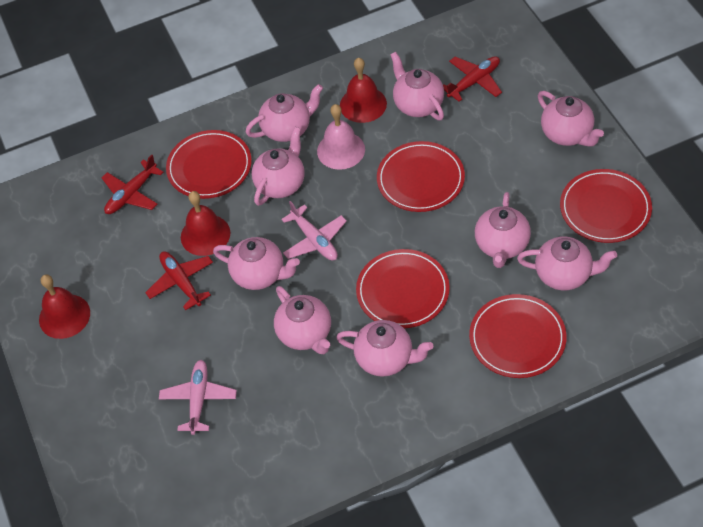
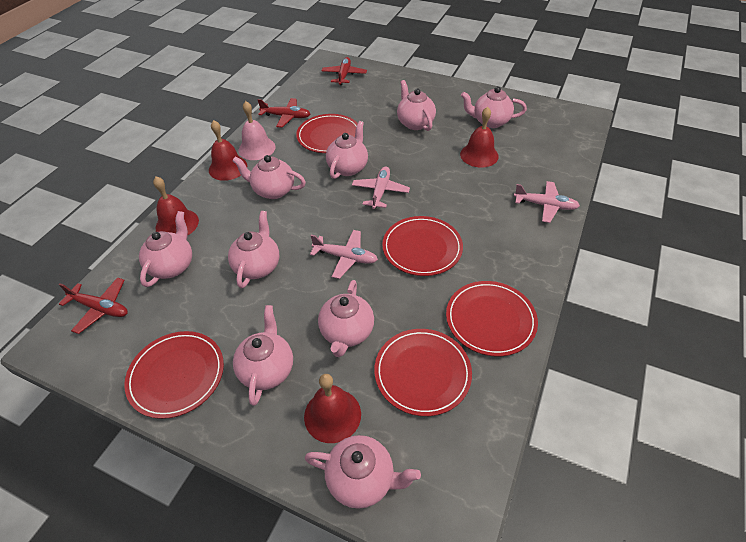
pink plane: 2 -> 3
red bell: 3 -> 4

